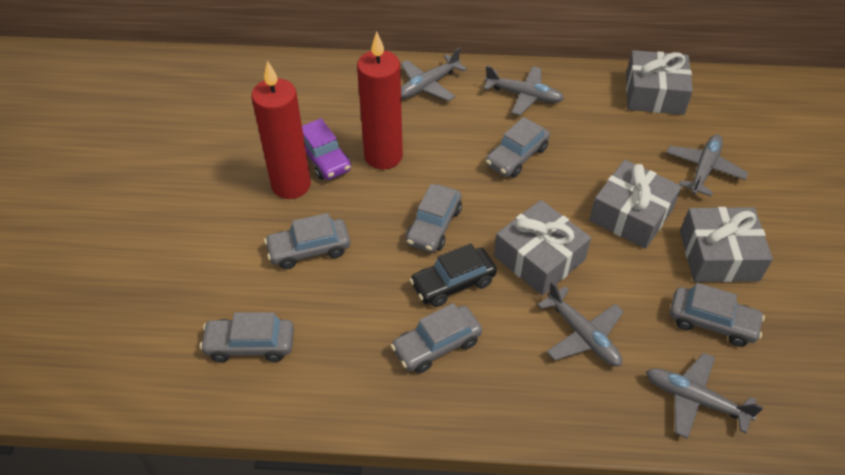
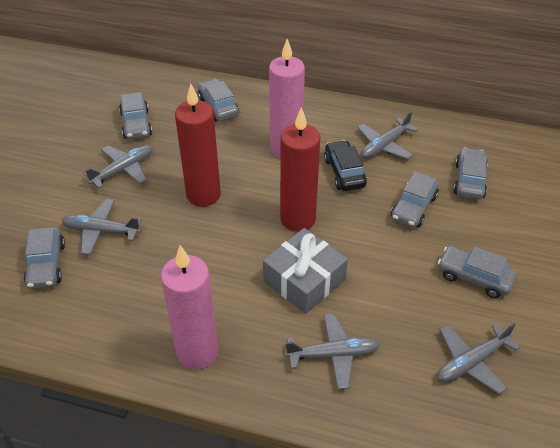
grey gift: 4 -> 1
pink candle: 0 -> 2
purple car: 1 -> 0

